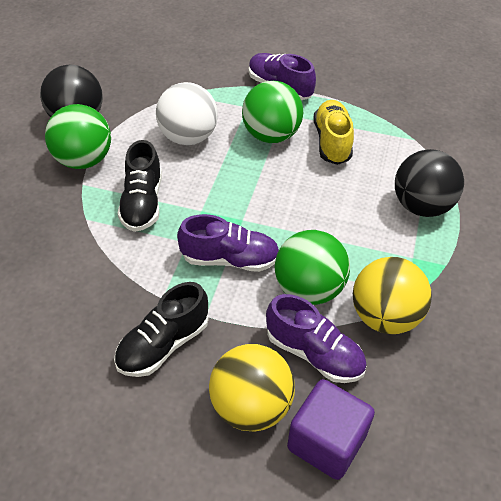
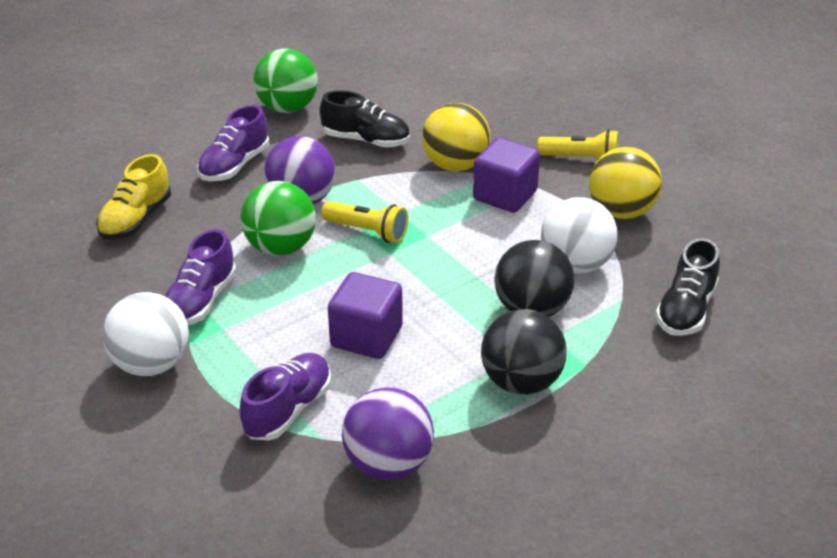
green ball: 3 -> 2
purple ball: 0 -> 2
purple cube: 1 -> 2
white ball: 1 -> 2
yellow flashlight: 0 -> 2

